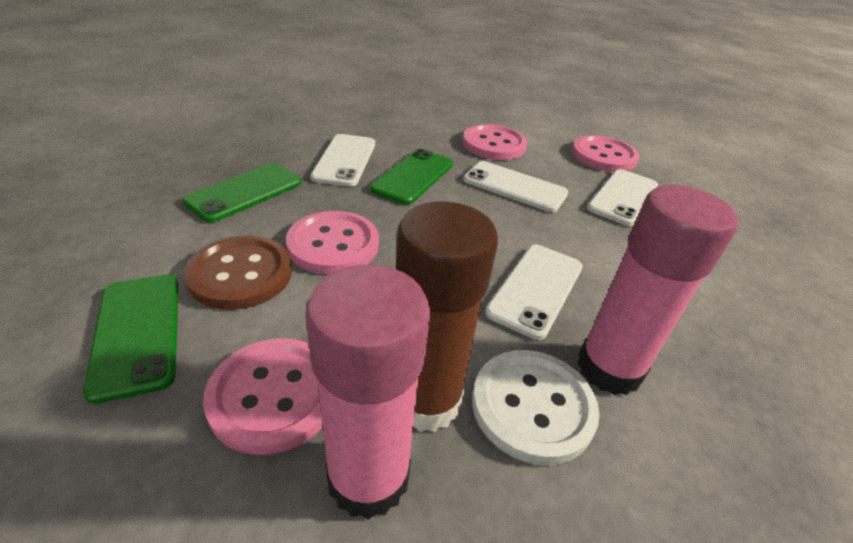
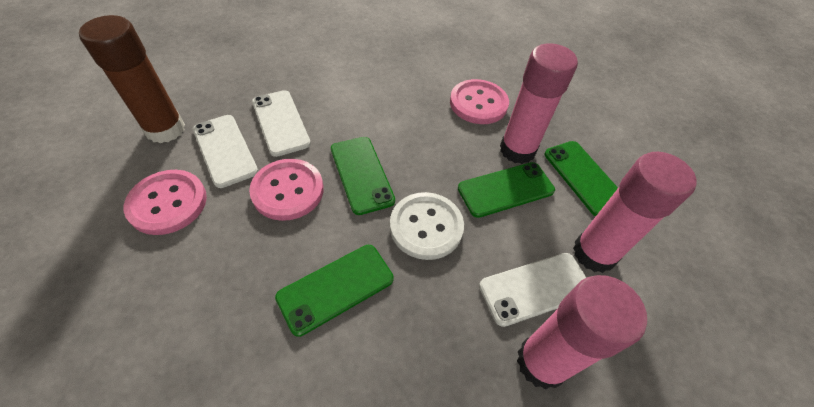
brown button: 1 -> 0
green phone: 3 -> 4
pink button: 4 -> 3
pink glue stick: 2 -> 3
white phone: 4 -> 3

